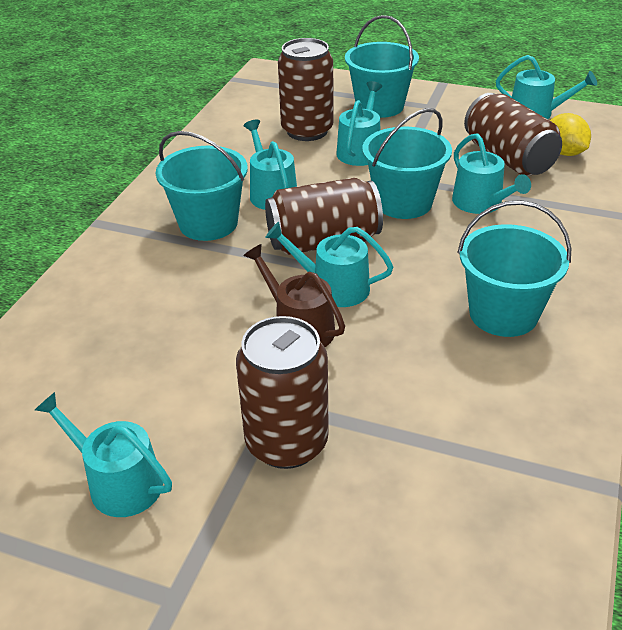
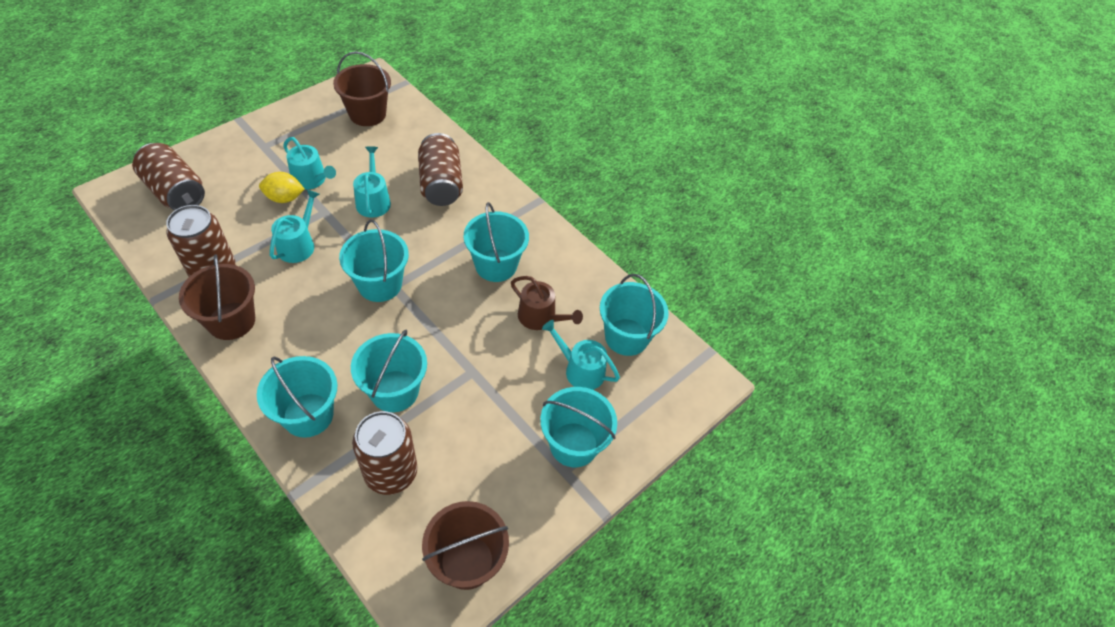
brown bucket: 0 -> 3
turquoise bucket: 4 -> 6
turquoise watering can: 6 -> 4

